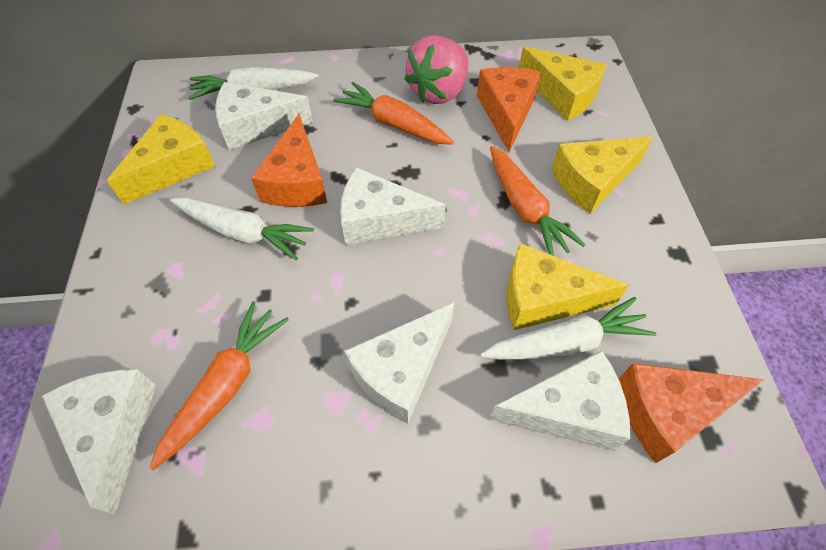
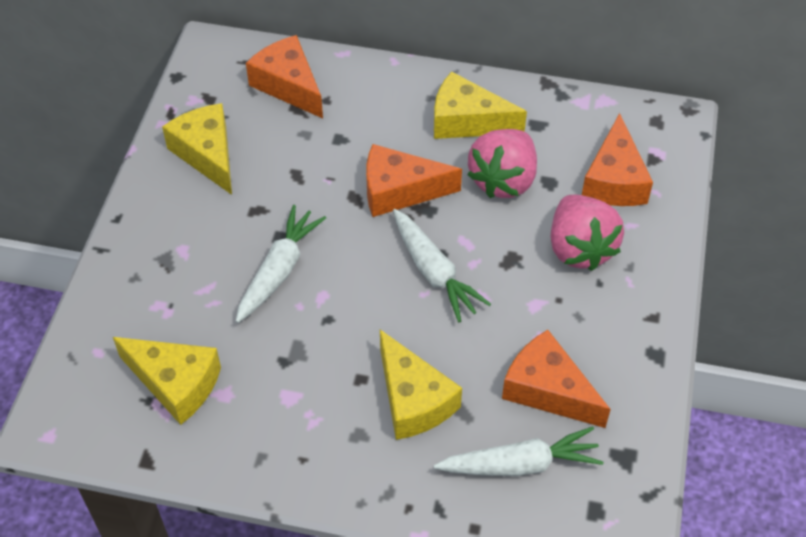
orange carrot: 3 -> 0
orange cheese: 3 -> 4
pink strawberry: 1 -> 2
white cheese: 5 -> 0

